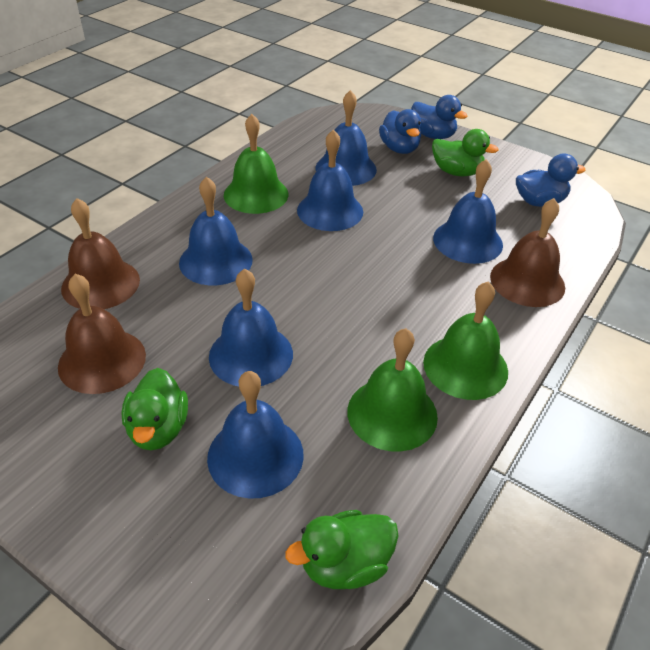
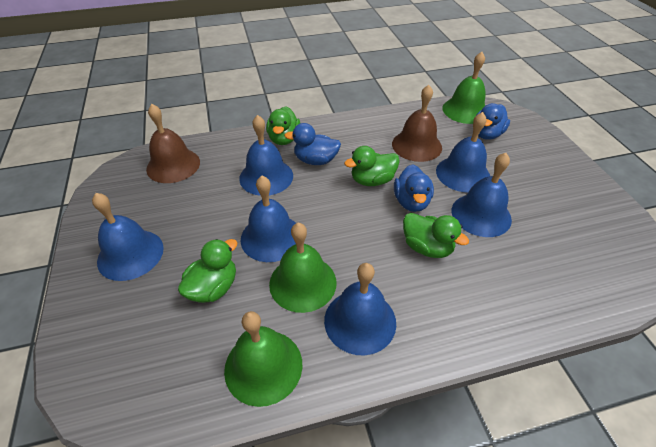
brown bell: 3 -> 2
green duck: 3 -> 4

